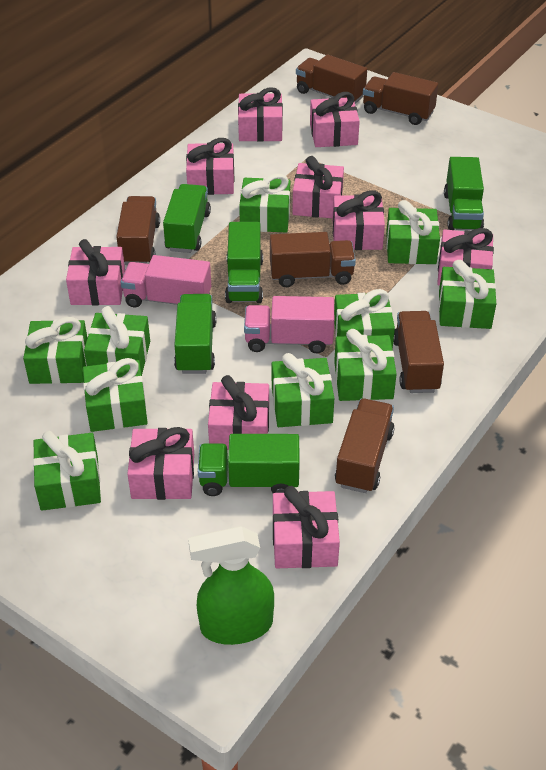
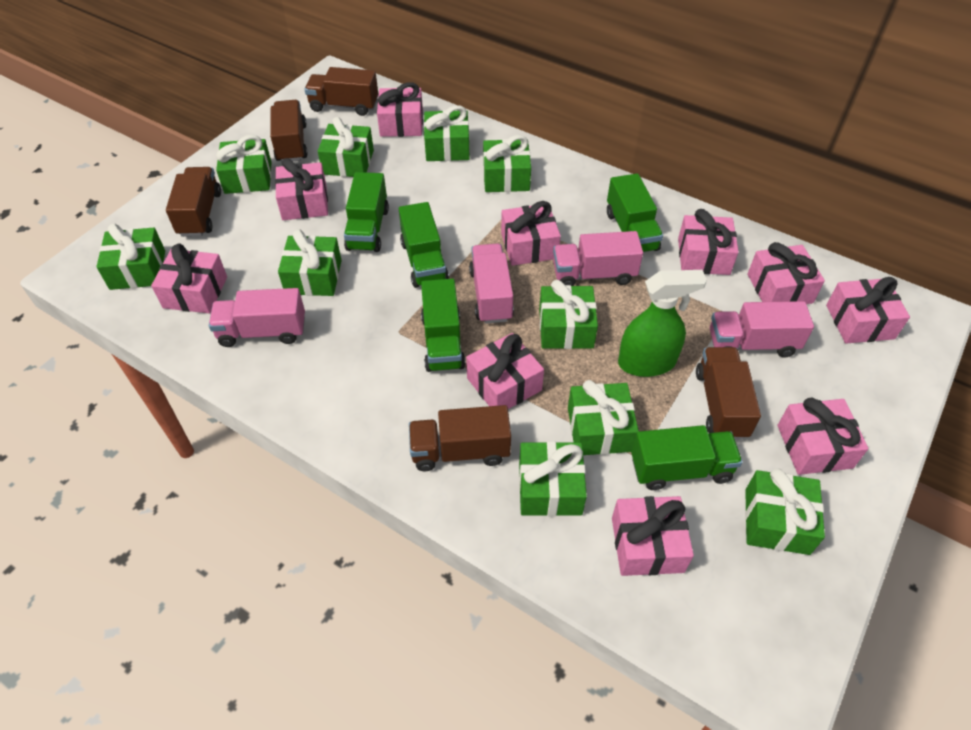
brown truck: 6 -> 5
pink truck: 2 -> 4

